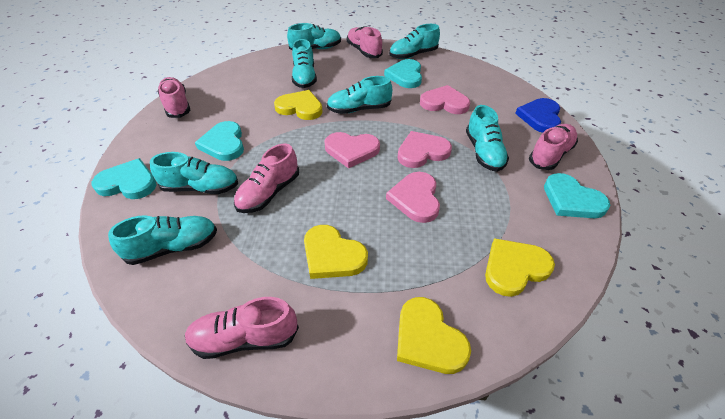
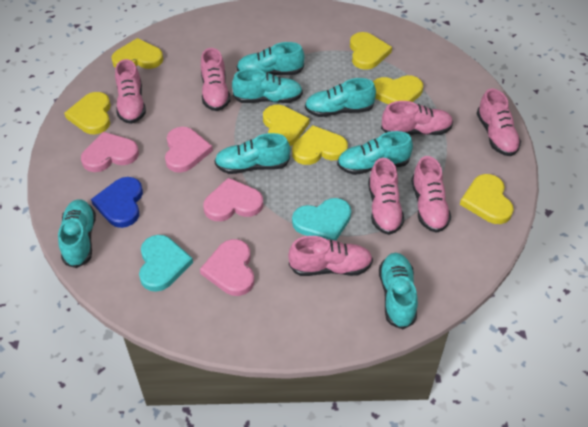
pink shoe: 5 -> 7
turquoise heart: 4 -> 2
yellow heart: 4 -> 7

